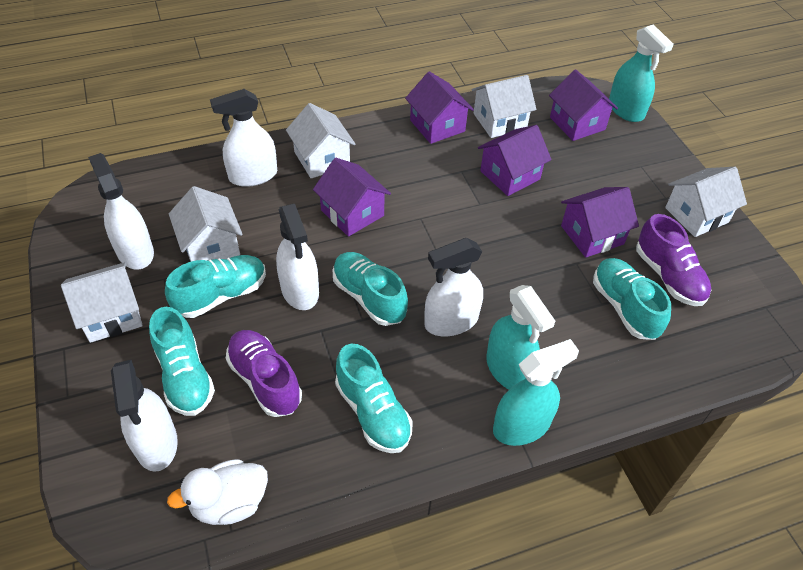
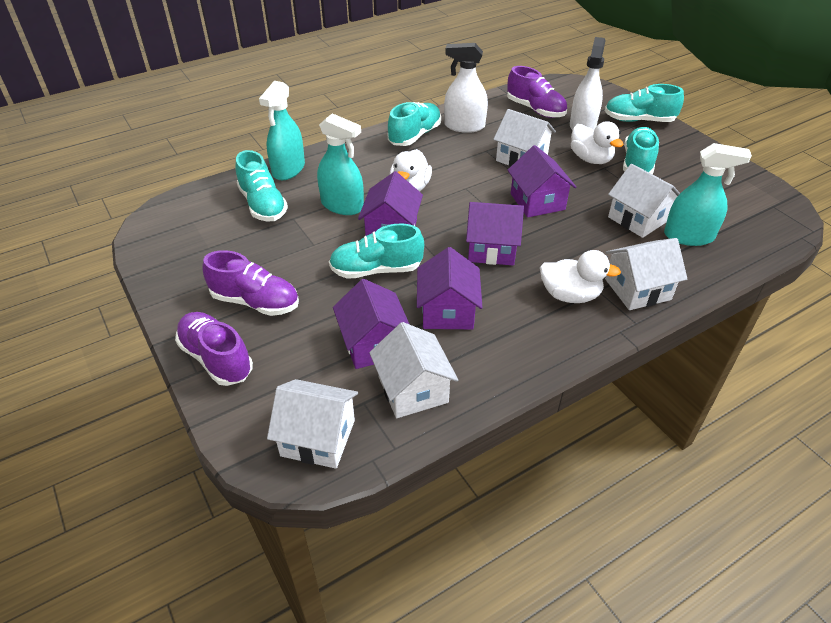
purple shoe: 2 -> 3
white duck: 1 -> 3
white spray bottle: 5 -> 2

